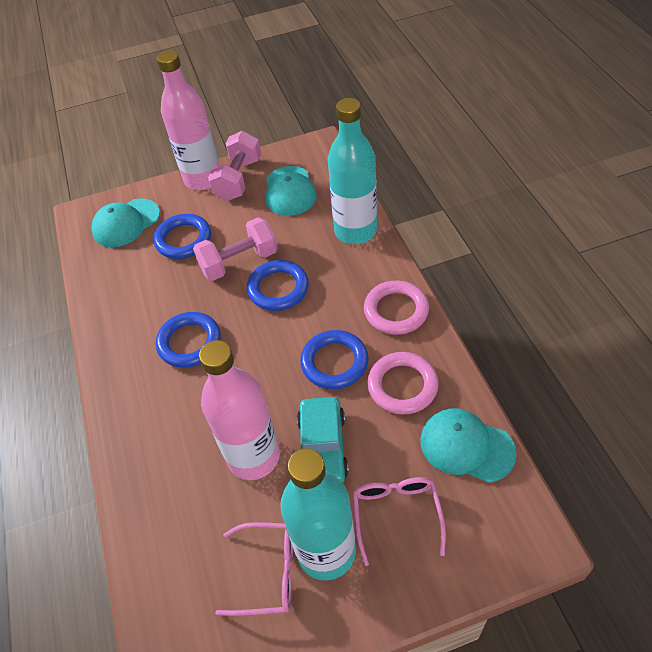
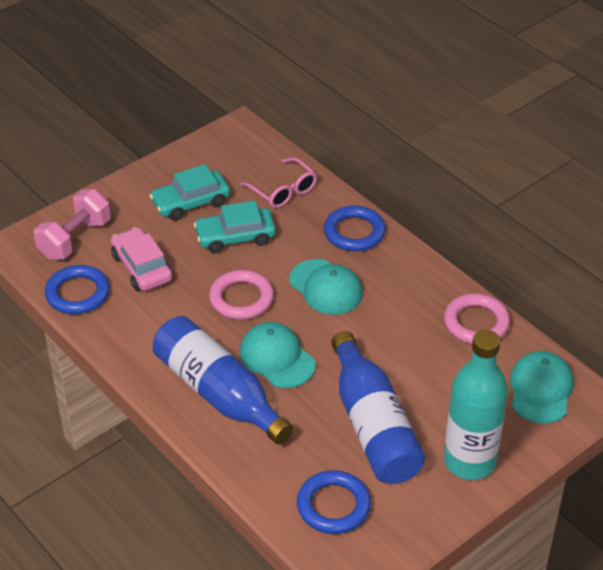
blue bottle: 0 -> 2
blue ring: 4 -> 3
pink bottle: 2 -> 0
pink car: 0 -> 1
pink dumbbell: 2 -> 1
pink glasses: 2 -> 1
turquoise bottle: 2 -> 1
turquoise car: 1 -> 2

